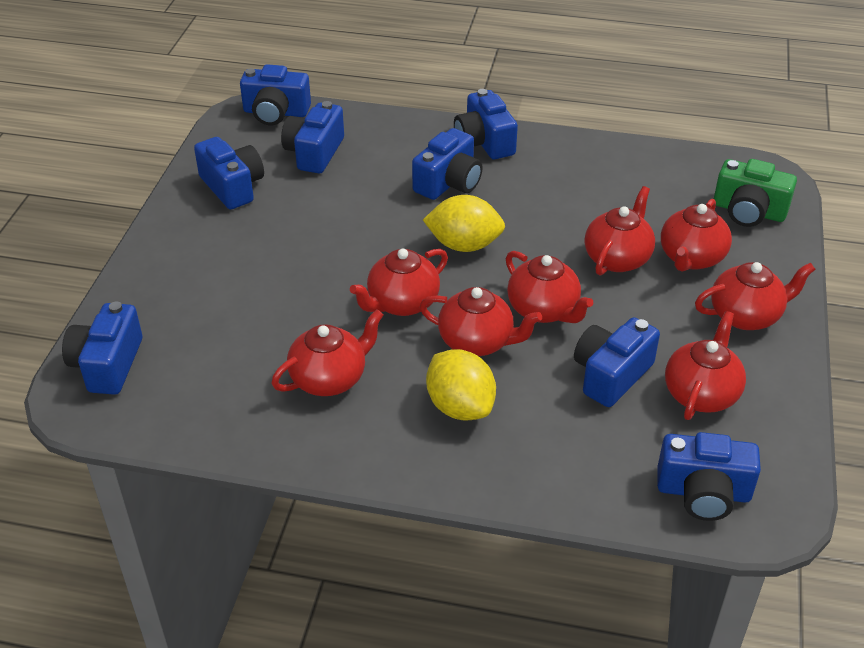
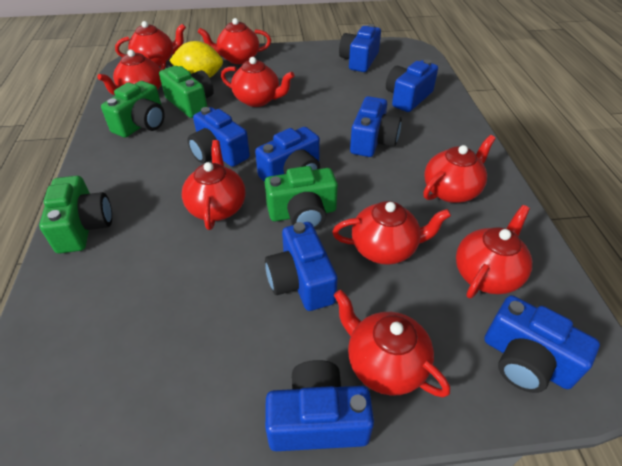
green camera: 1 -> 4
red teapot: 8 -> 9
yellow lemon: 2 -> 1

